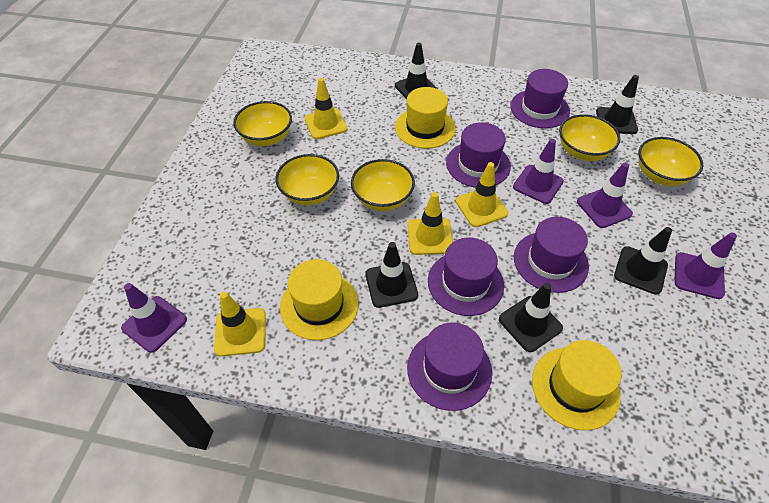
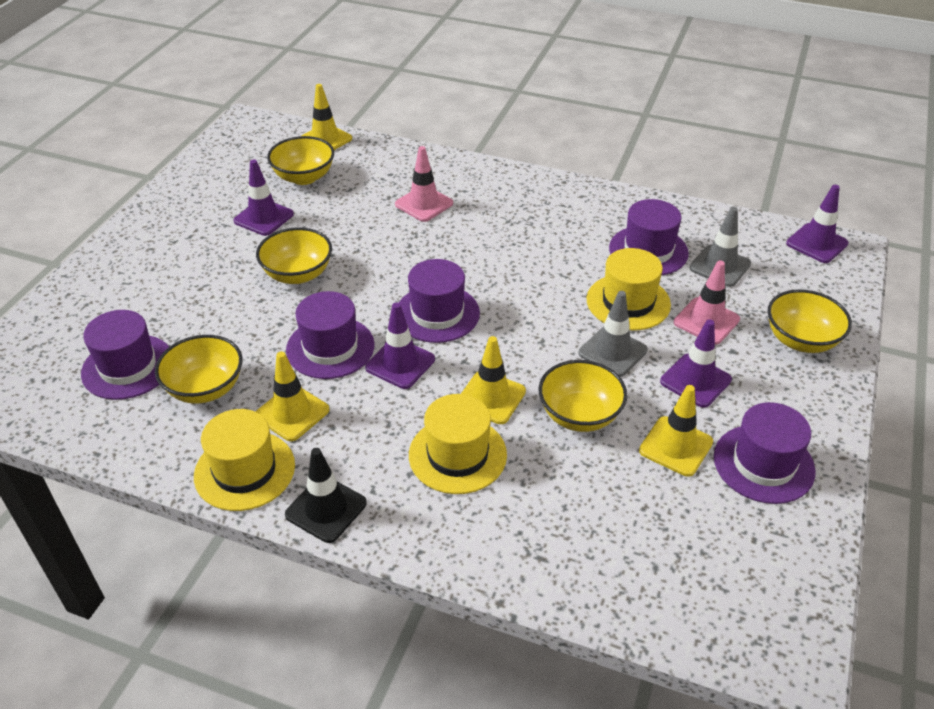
black traffic cone: 5 -> 1
grey traffic cone: 0 -> 2
pink traffic cone: 0 -> 2

